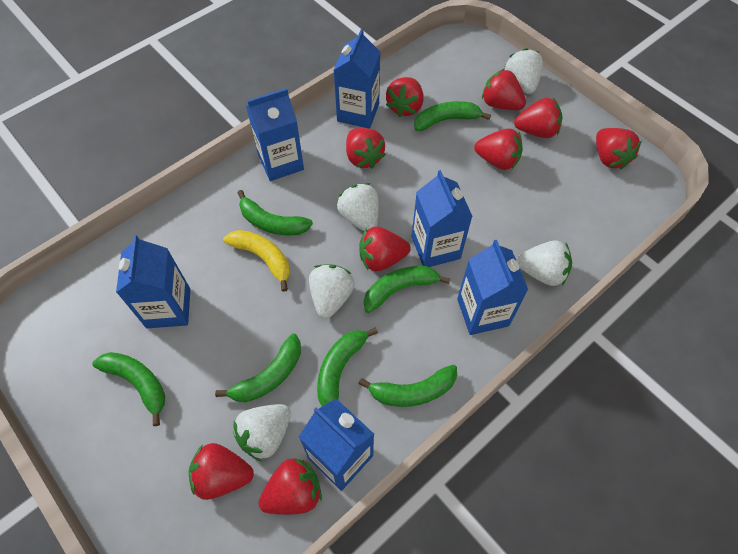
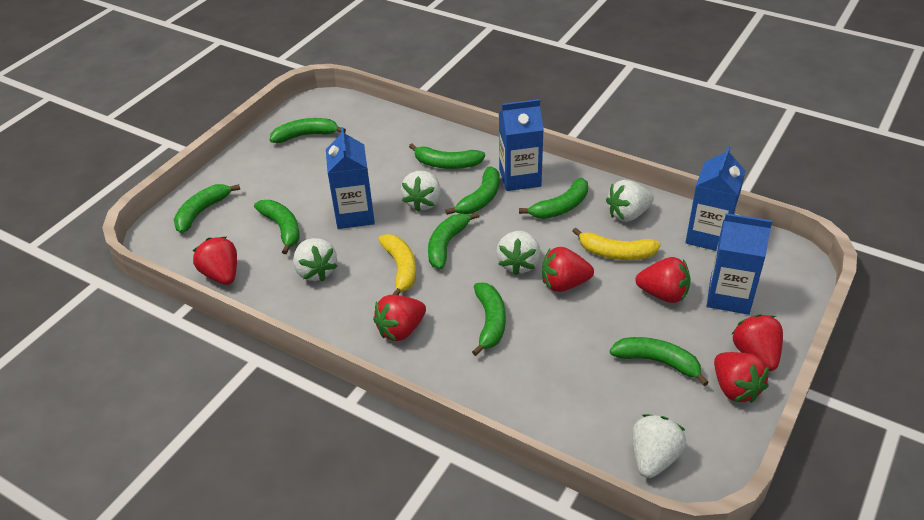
blue carton: 6 -> 4
green banana: 7 -> 9
red strawberry: 9 -> 6
yellow banana: 1 -> 2

